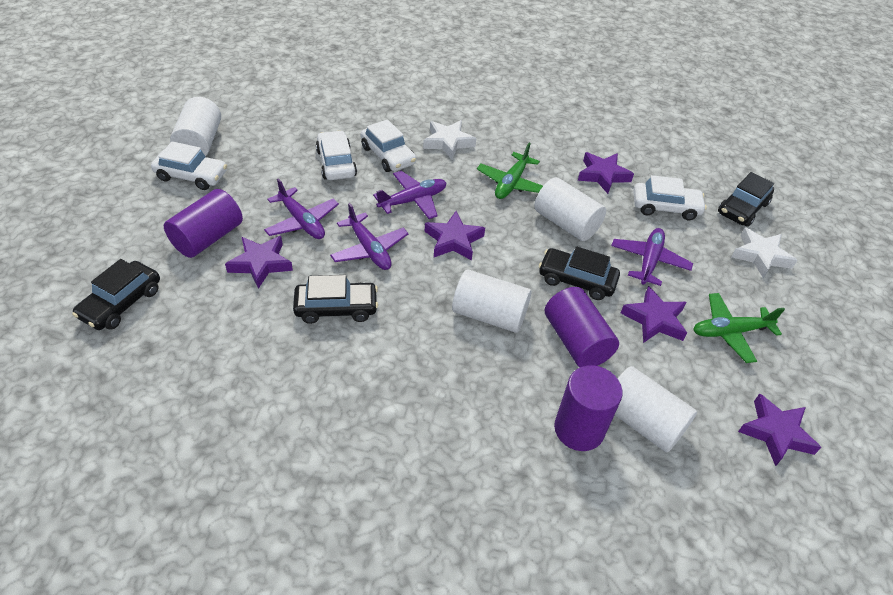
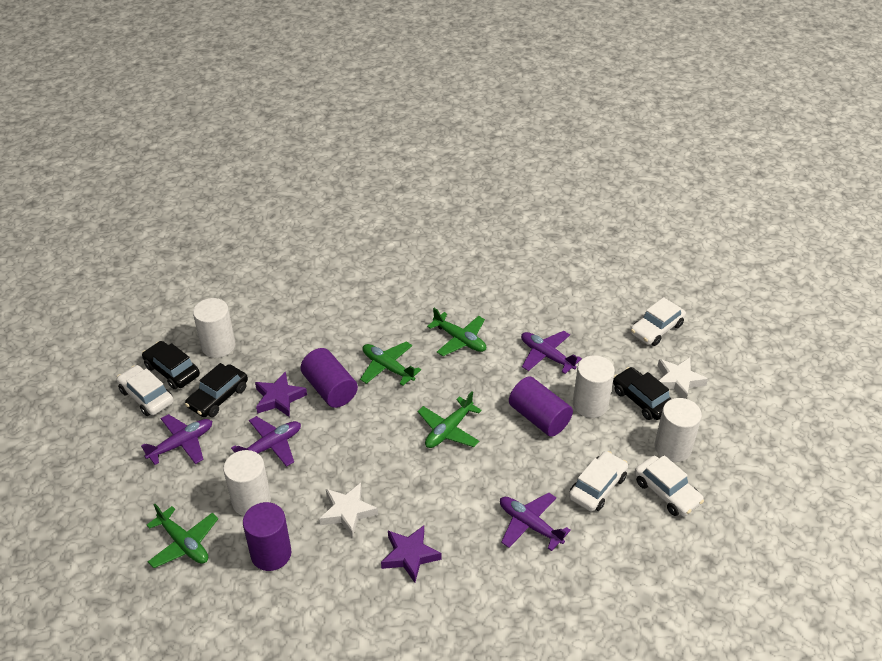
black car: 4 -> 3
green plane: 2 -> 4
purple star: 5 -> 2

